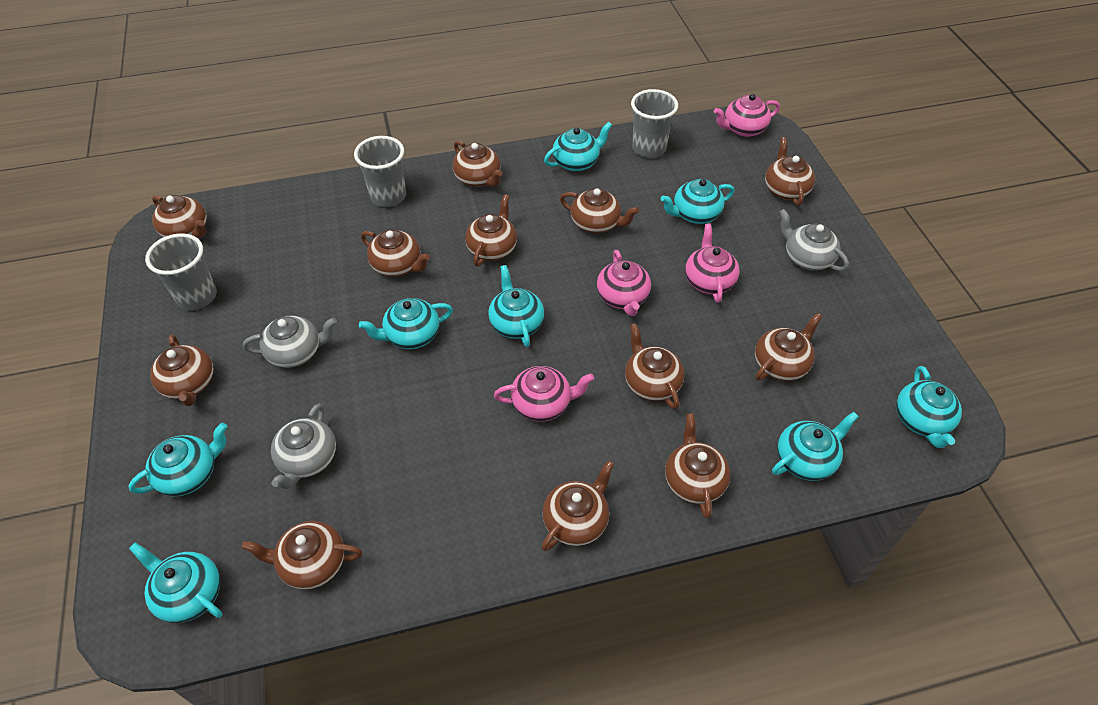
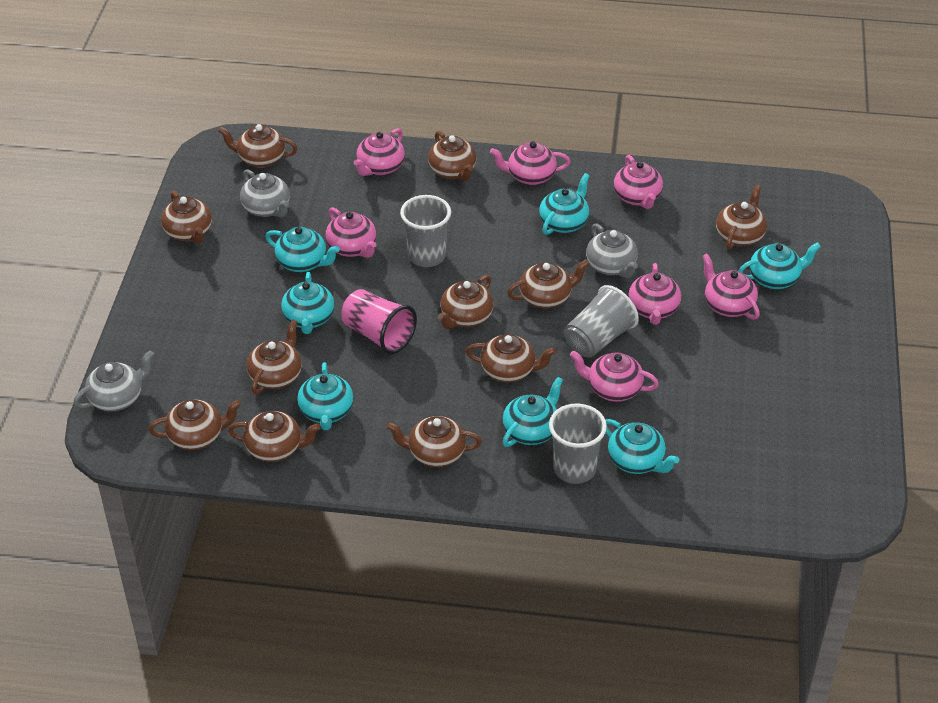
brown teapot: 12 -> 11
pink cup: 0 -> 1
pink teapot: 4 -> 7
turquoise teapot: 8 -> 7

